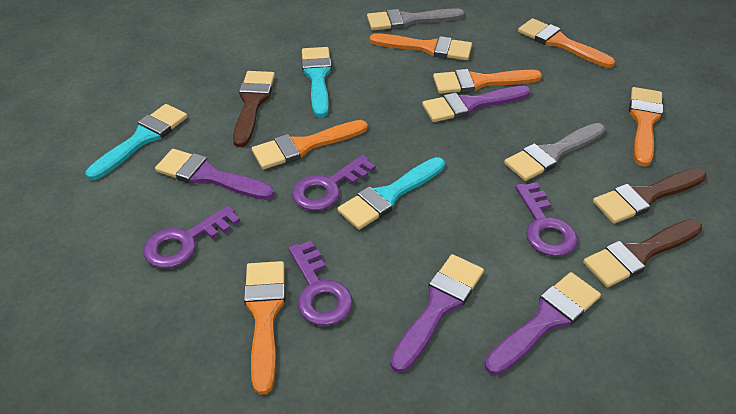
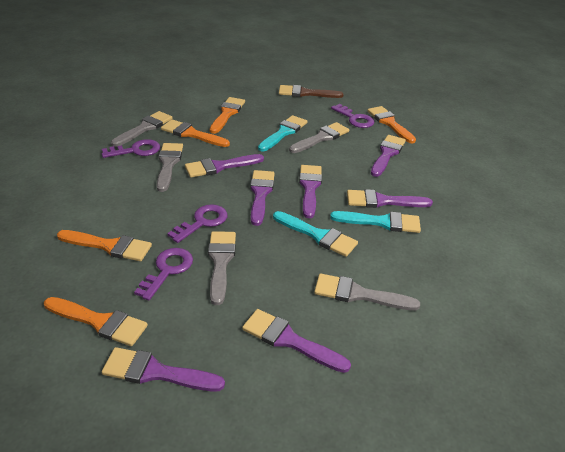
brown brush: 3 -> 1
grey brush: 2 -> 5
orange brush: 6 -> 5
purple brush: 4 -> 7

